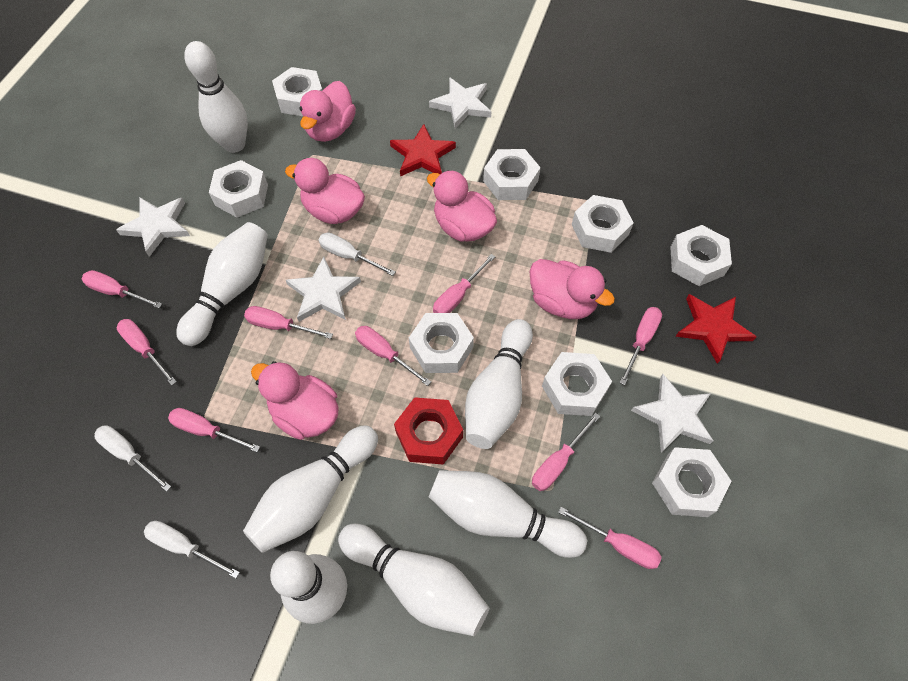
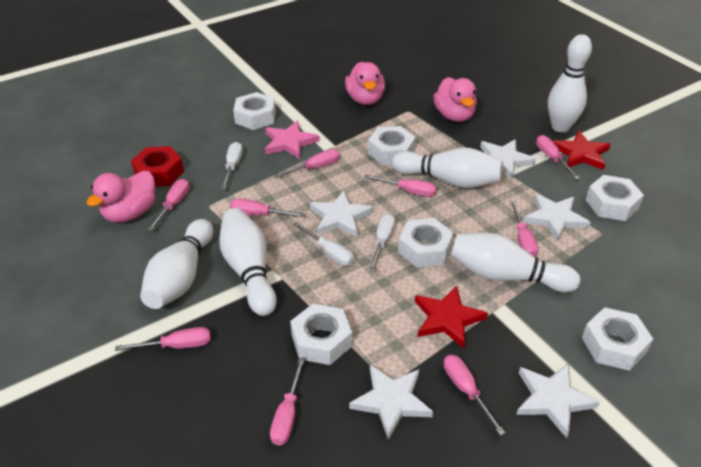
pink duck: 5 -> 3
pink star: 0 -> 1
white bowling pin: 7 -> 5
white nut: 8 -> 6
white star: 4 -> 5

